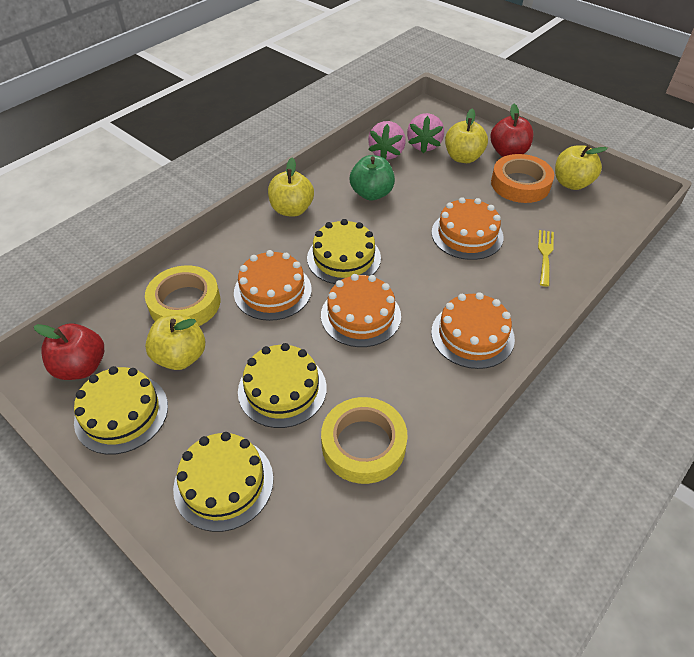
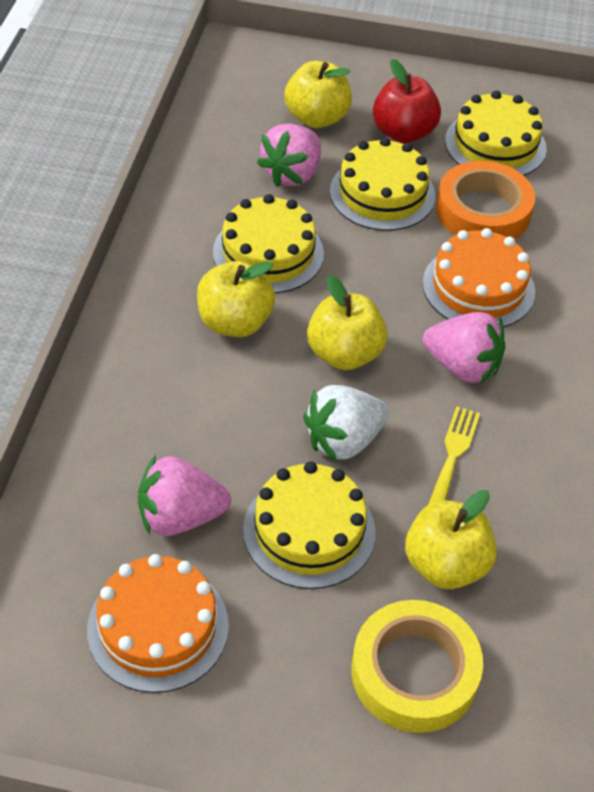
green apple: 1 -> 0
orange cake: 4 -> 2
pink strawberry: 2 -> 3
red apple: 2 -> 1
white strawberry: 0 -> 1
yellow tape: 2 -> 1

